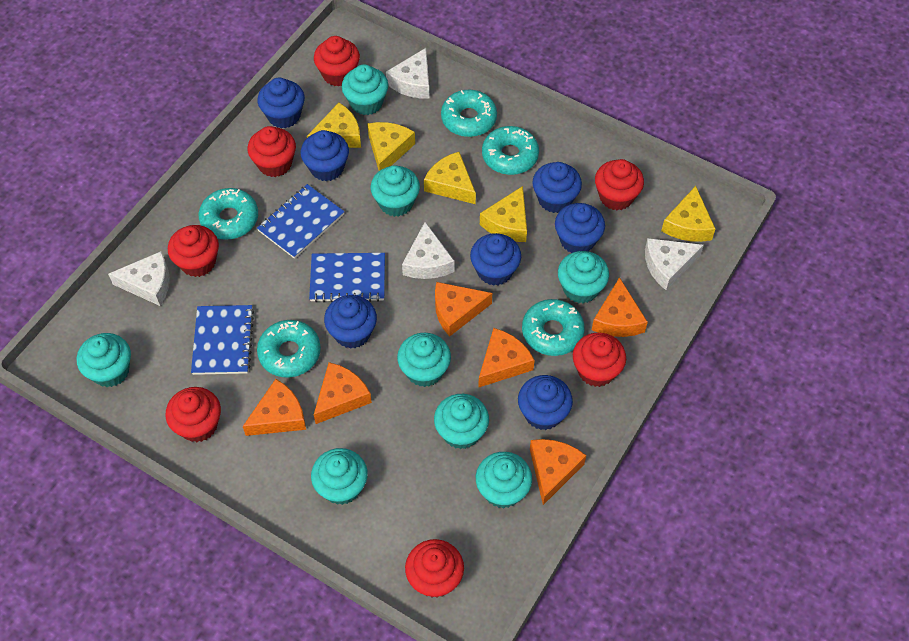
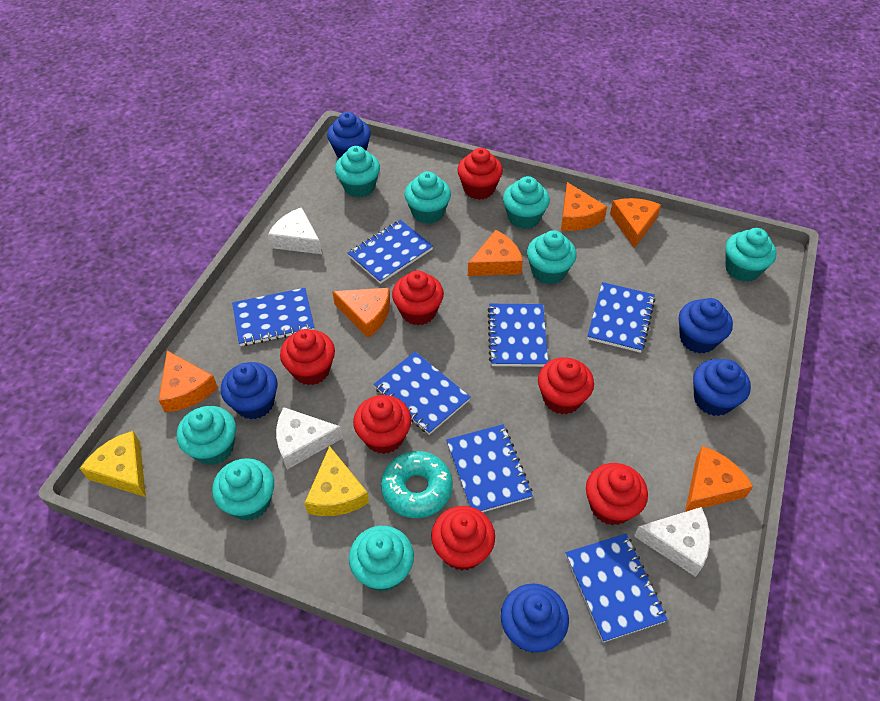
blue cupcake: 7 -> 5
blue notebook: 3 -> 7
turquoise donut: 5 -> 1
white cheese: 4 -> 3
yellow cheese: 5 -> 2

